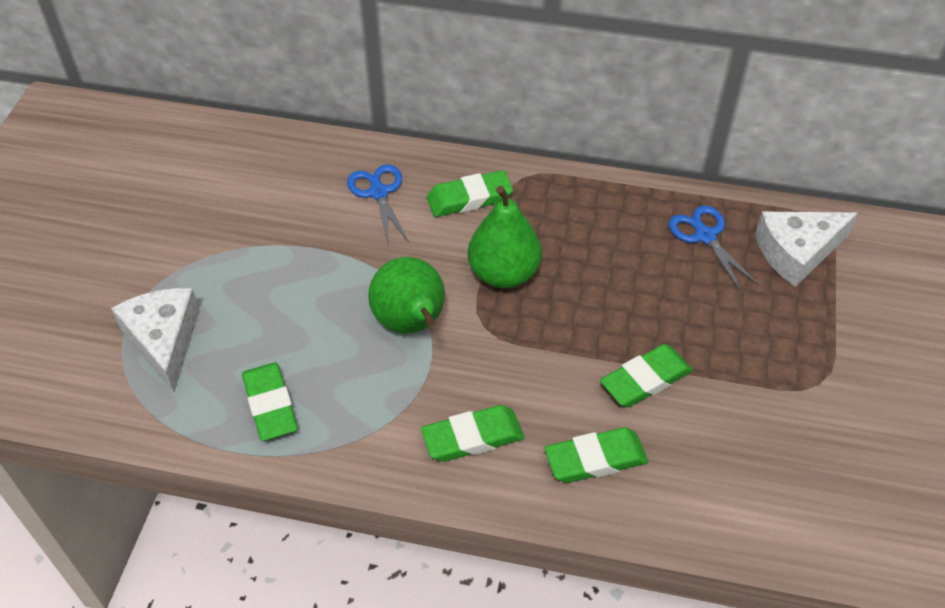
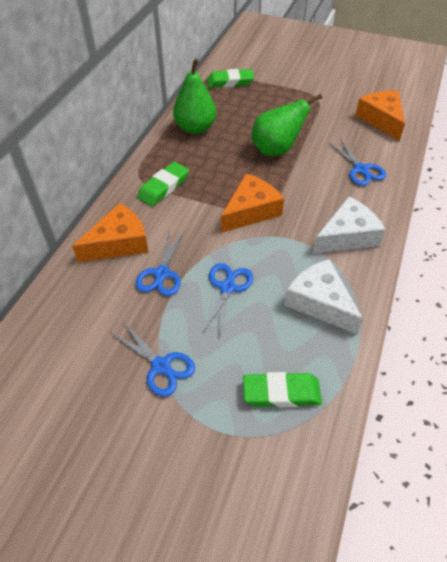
blue scissors: 2 -> 4
green eraser: 5 -> 3
orange cheese: 0 -> 3

